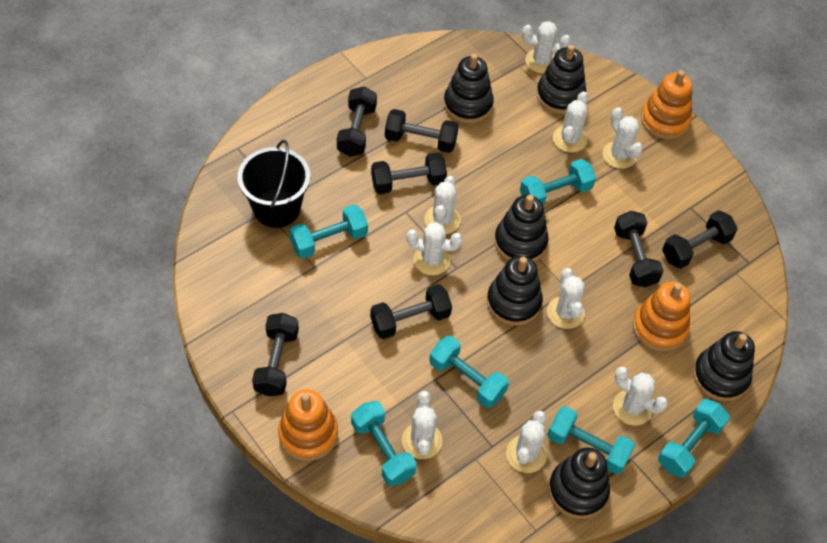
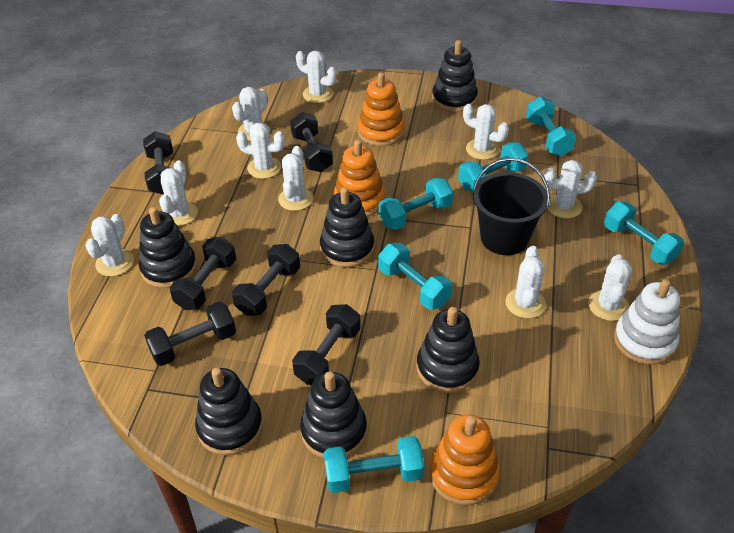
black dumbbell: 7 -> 6
white cactus: 9 -> 10
white stacking toy: 0 -> 1

